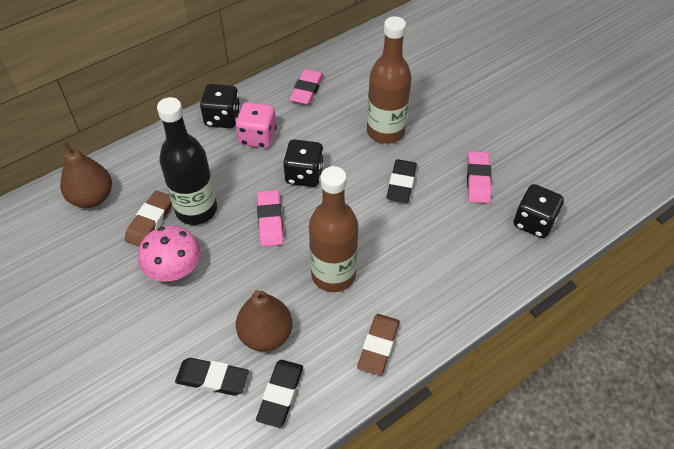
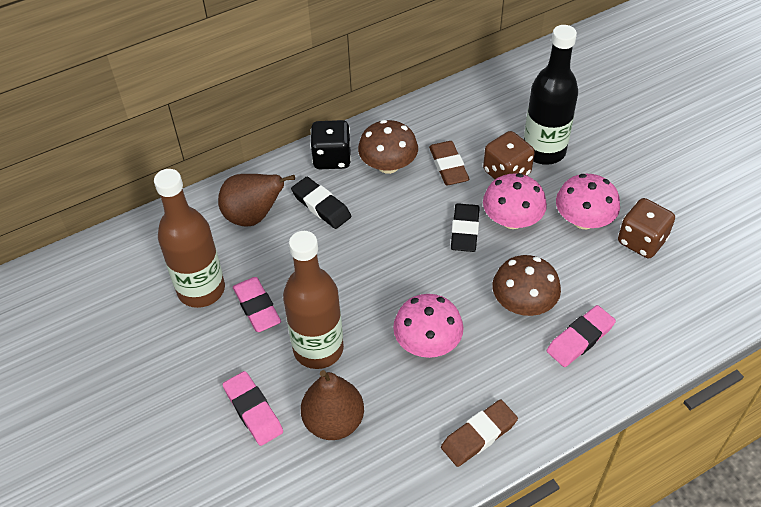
black dice: 3 -> 1
black eraser: 3 -> 2
brown dice: 0 -> 2
brown mushroom: 0 -> 2
pink dice: 1 -> 0
pink mushroom: 1 -> 3

